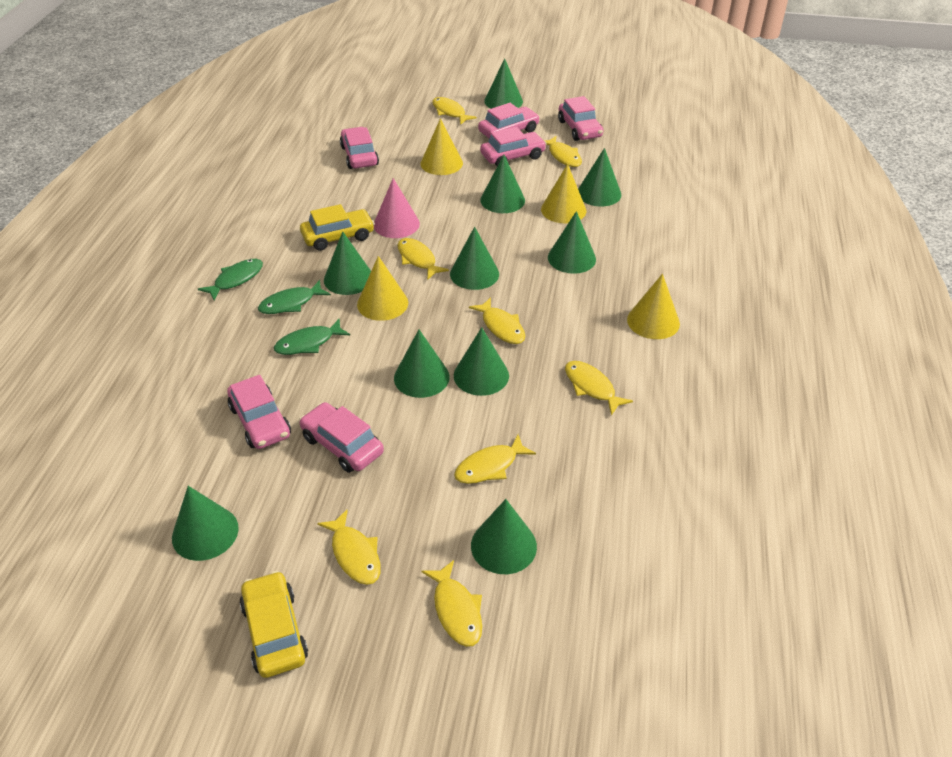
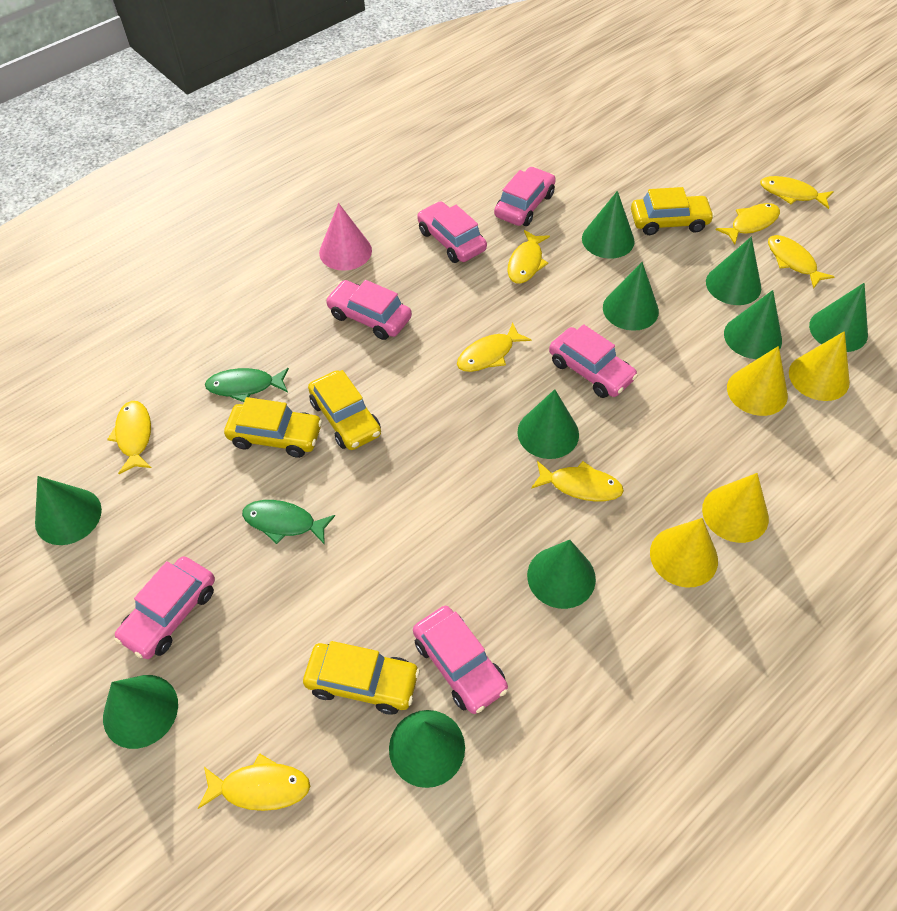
green fish: 3 -> 2
yellow car: 2 -> 4

